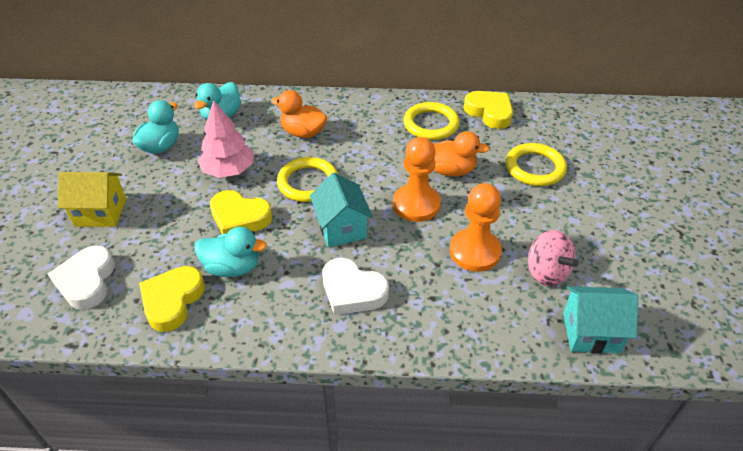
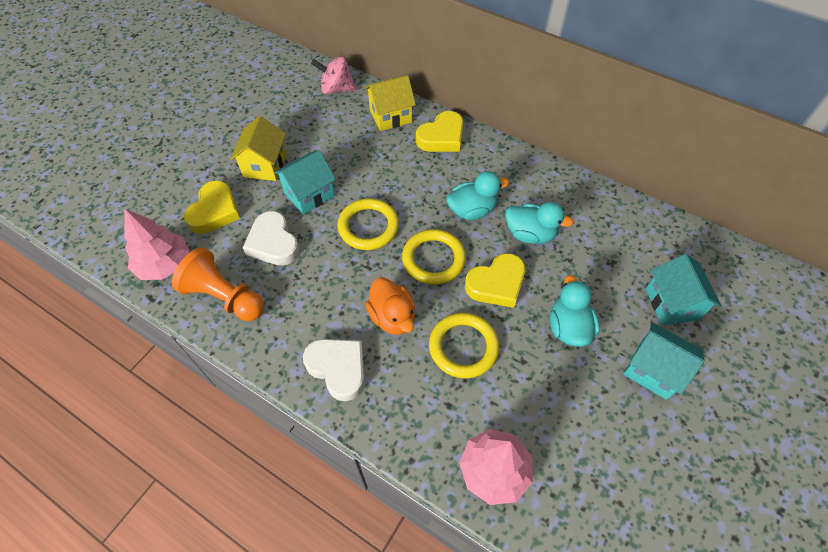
orange duck: 2 -> 1
orange pawn: 2 -> 1
pink tree: 1 -> 2
turquoise house: 2 -> 3
yellow house: 1 -> 2

